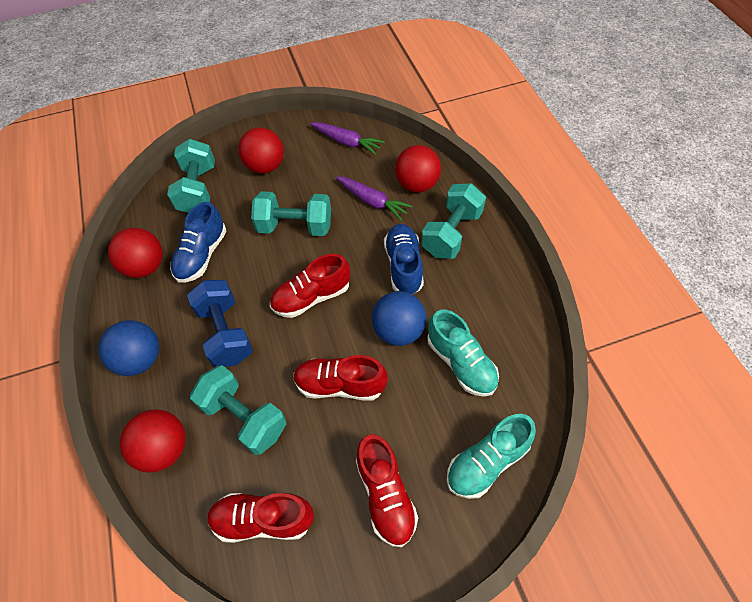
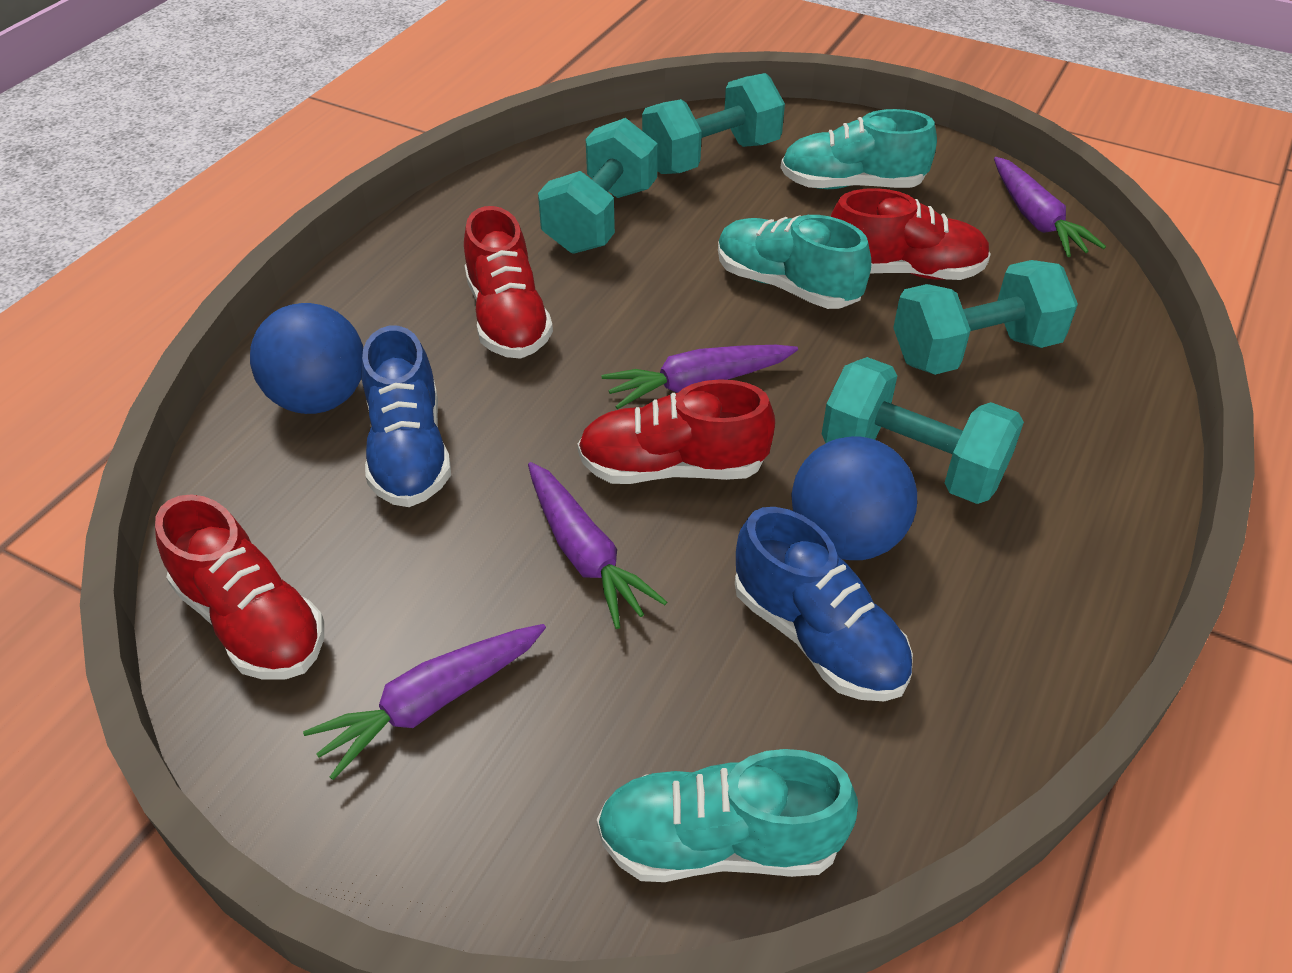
blue dumbbell: 1 -> 0
purple carrot: 2 -> 4
red ball: 4 -> 0
turquoise shoe: 2 -> 3

